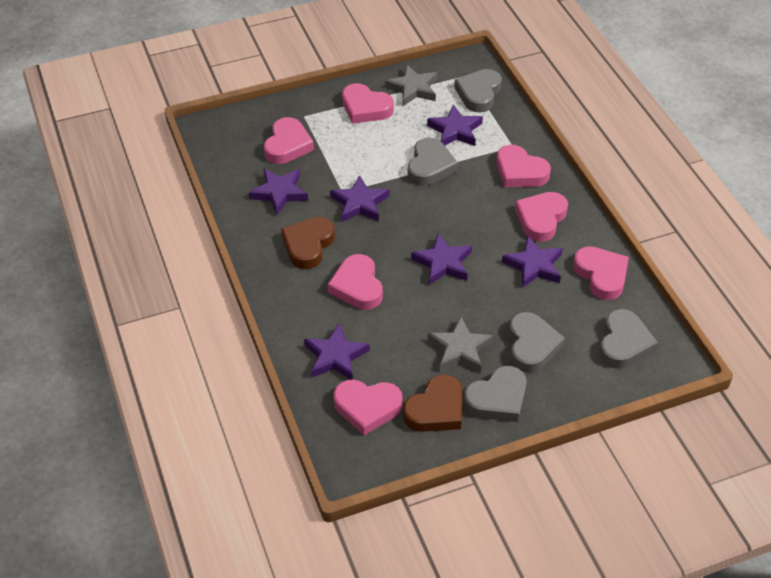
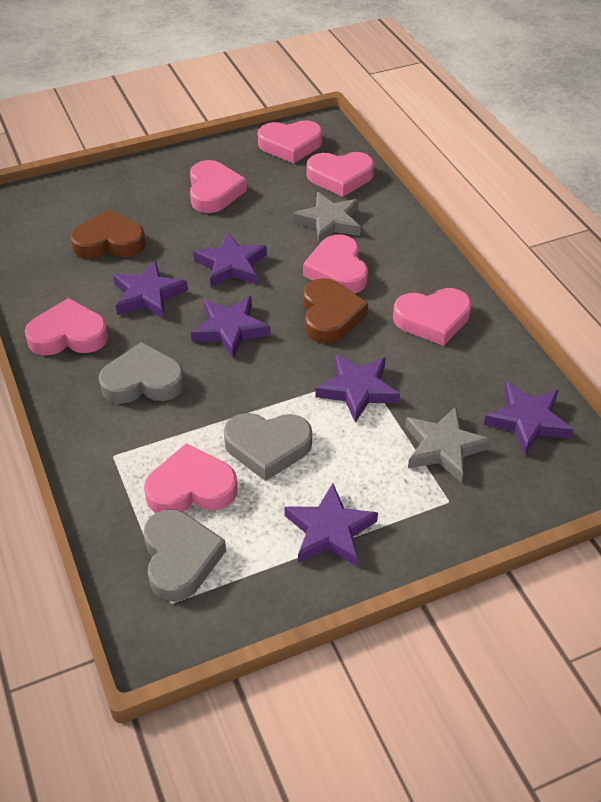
grey heart: 5 -> 3

